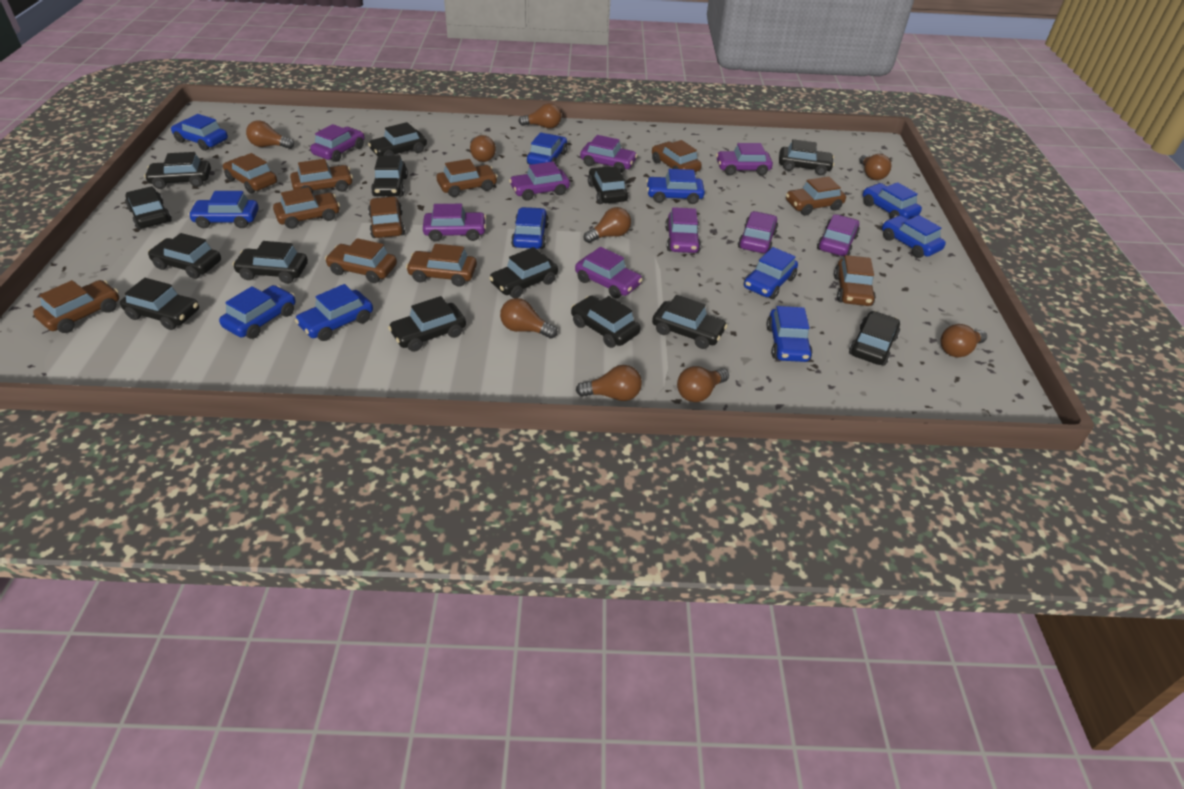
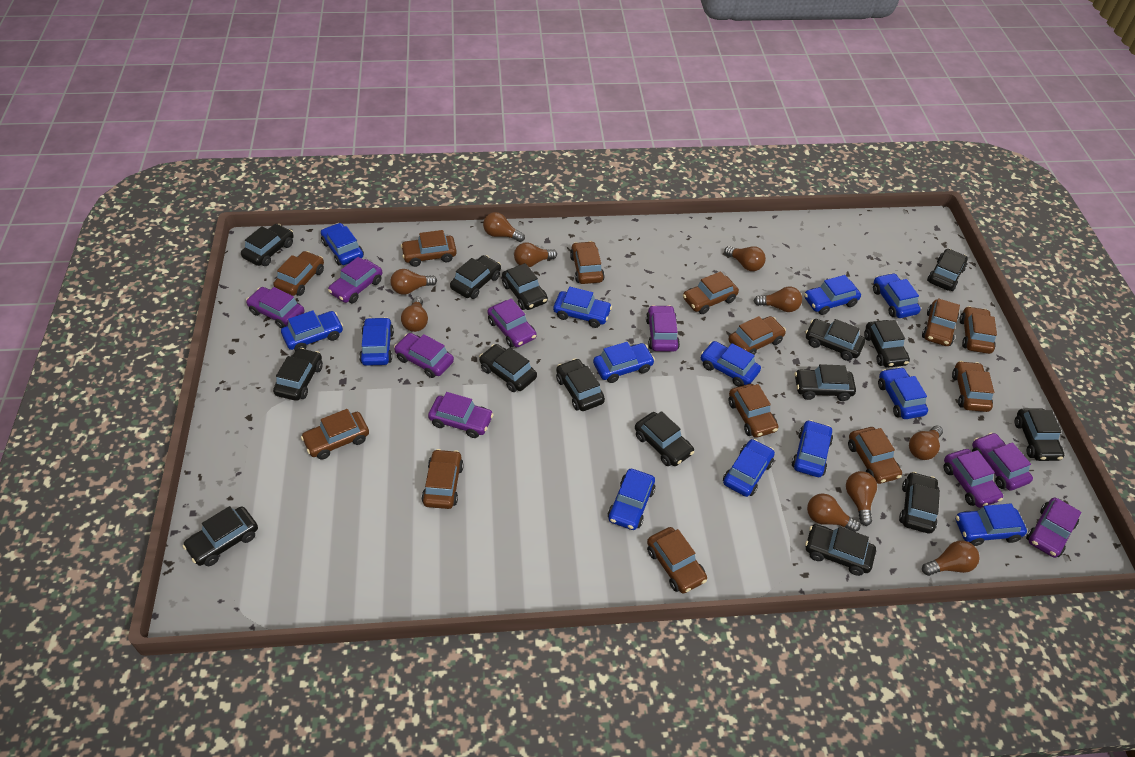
black car: 14 -> 15
blue car: 11 -> 13
brown car: 11 -> 13
brown light bulb: 9 -> 10

